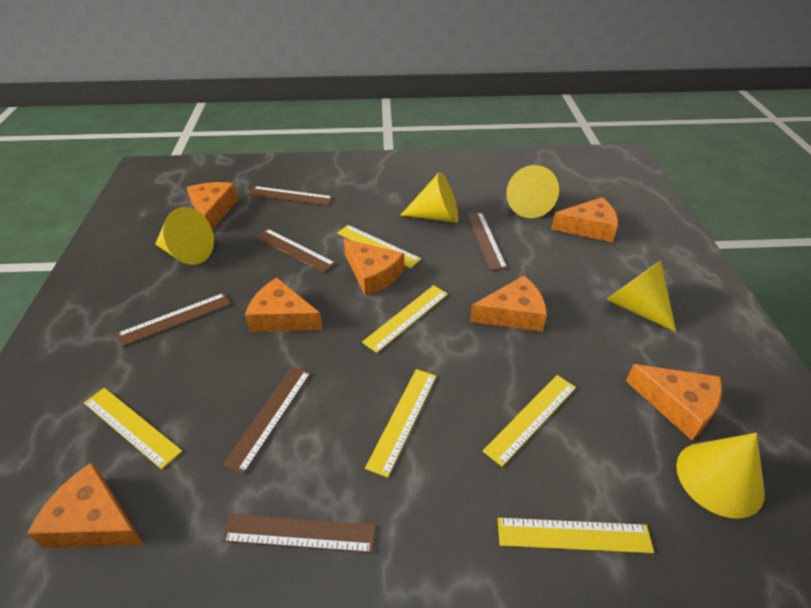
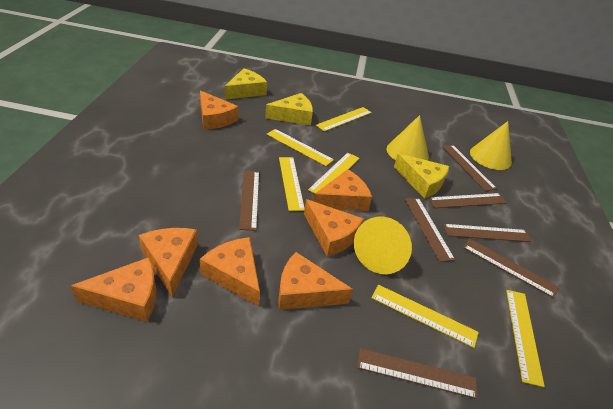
brown ruler: 6 -> 7
yellow cheese: 0 -> 3
yellow cone: 5 -> 3

